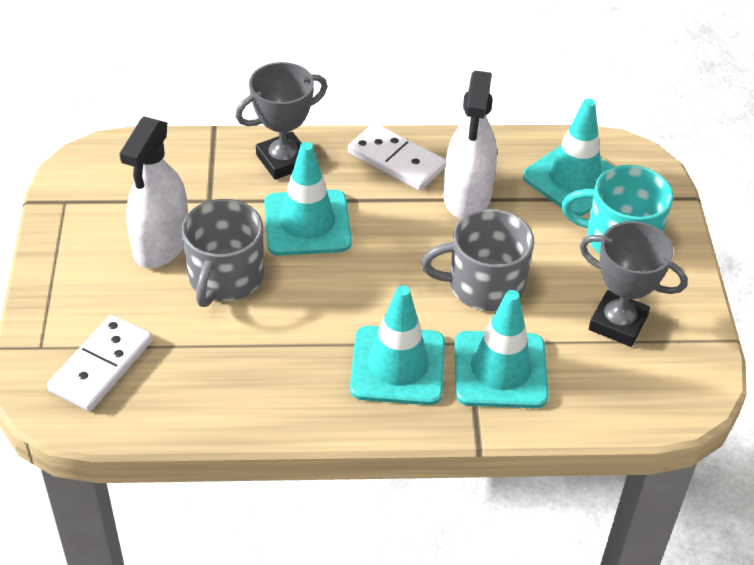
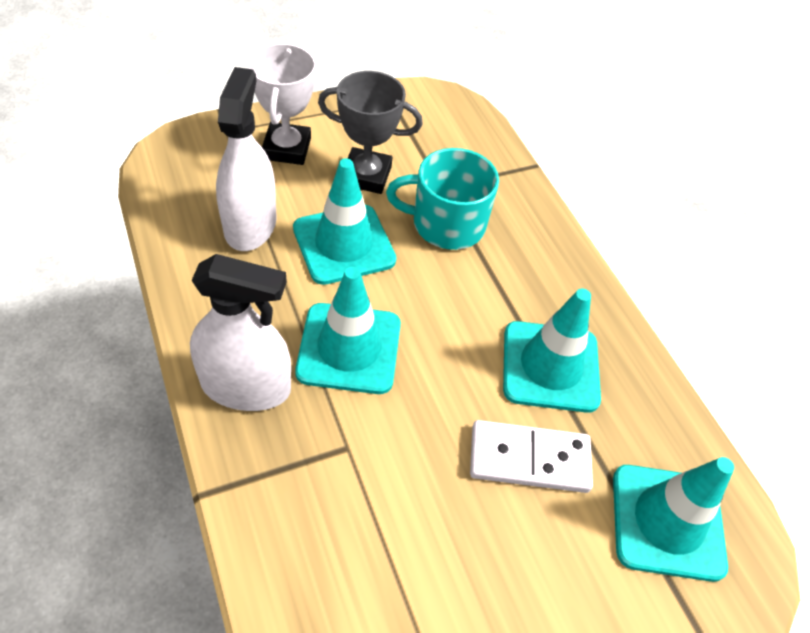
grey mug: 2 -> 0
grey trophy: 2 -> 1
white domino: 2 -> 1
white trophy: 0 -> 1

